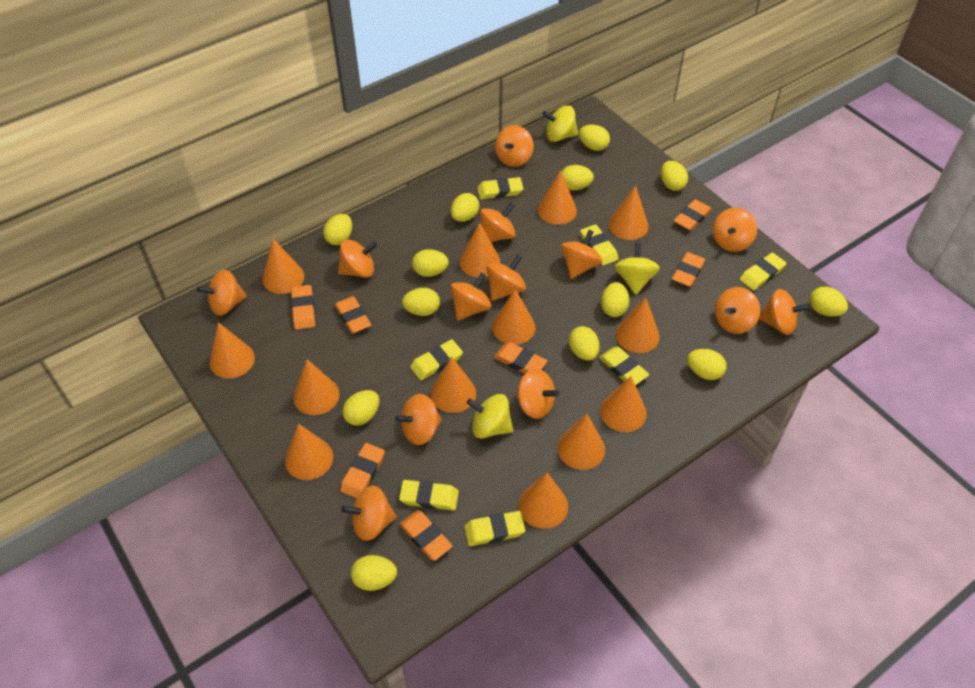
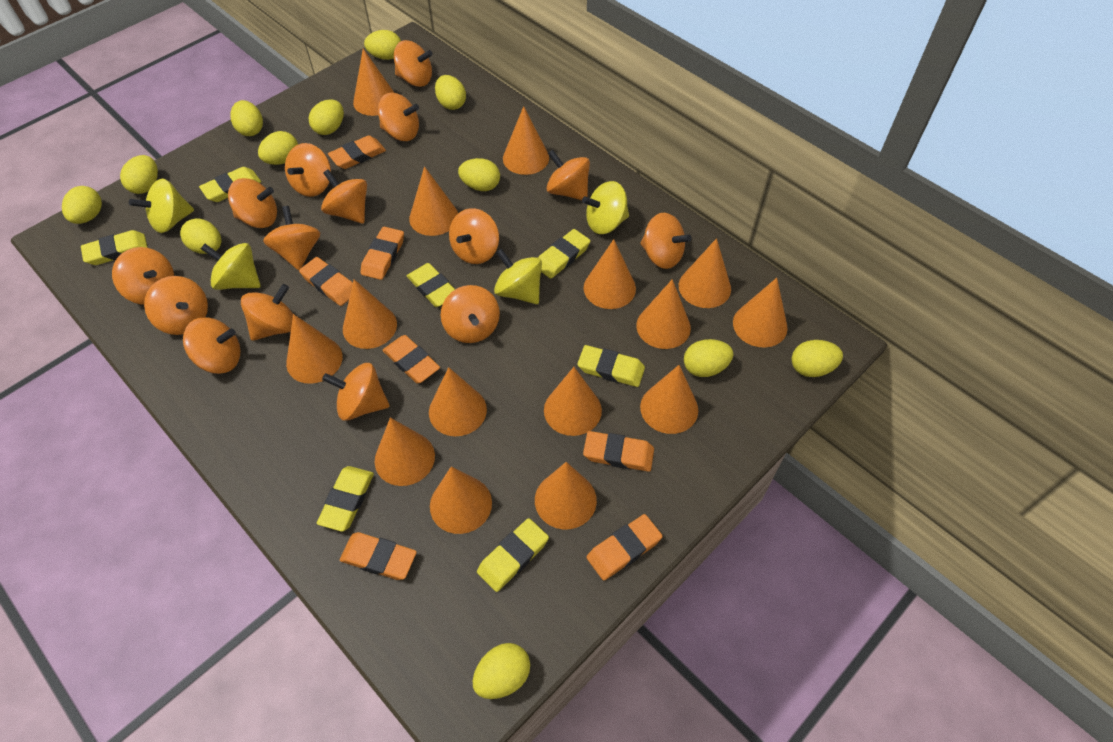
orange cone: 13 -> 15
orange spinning top: 13 -> 15
yellow egg: 13 -> 12
yellow spinning top: 3 -> 4

